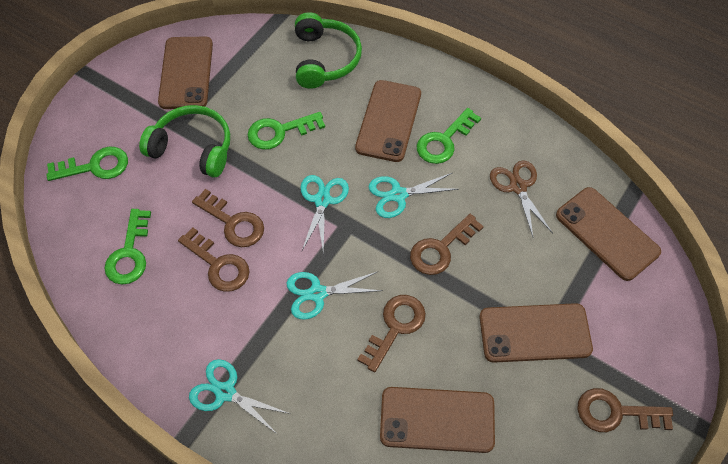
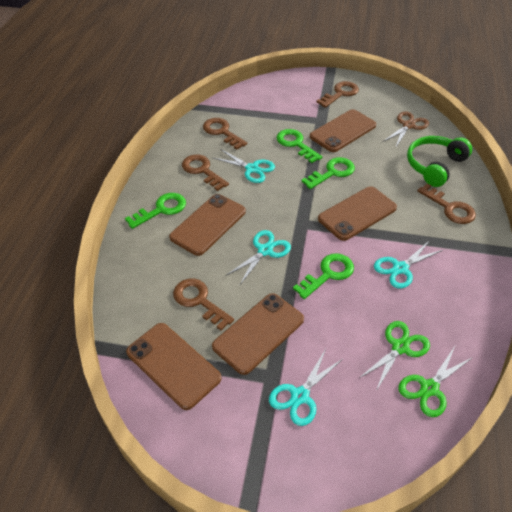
green headphones: 2 -> 1
green scissors: 0 -> 2

